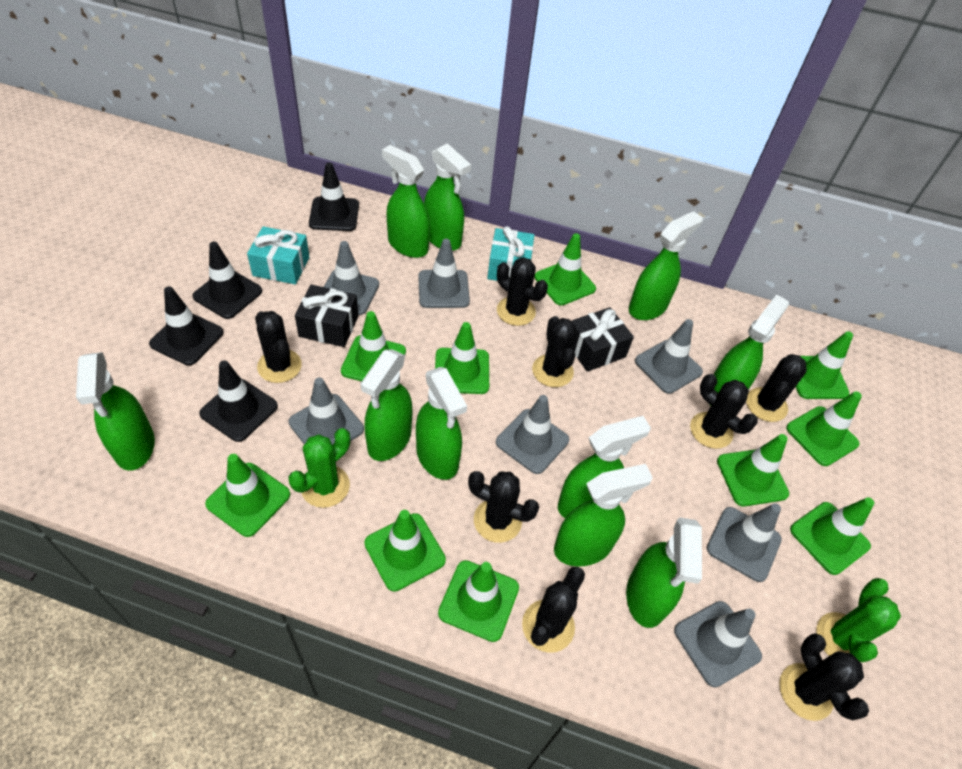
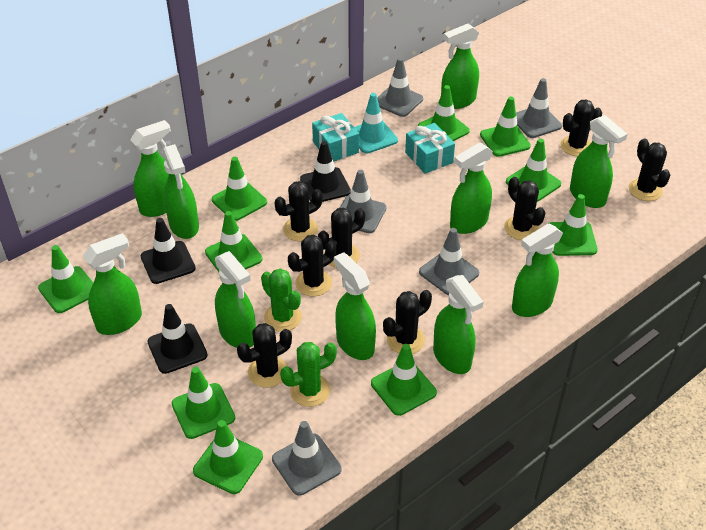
black gift: 2 -> 0
black traffic cone: 4 -> 3
grey traffic cone: 7 -> 5
turquoise traffic cone: 0 -> 1

